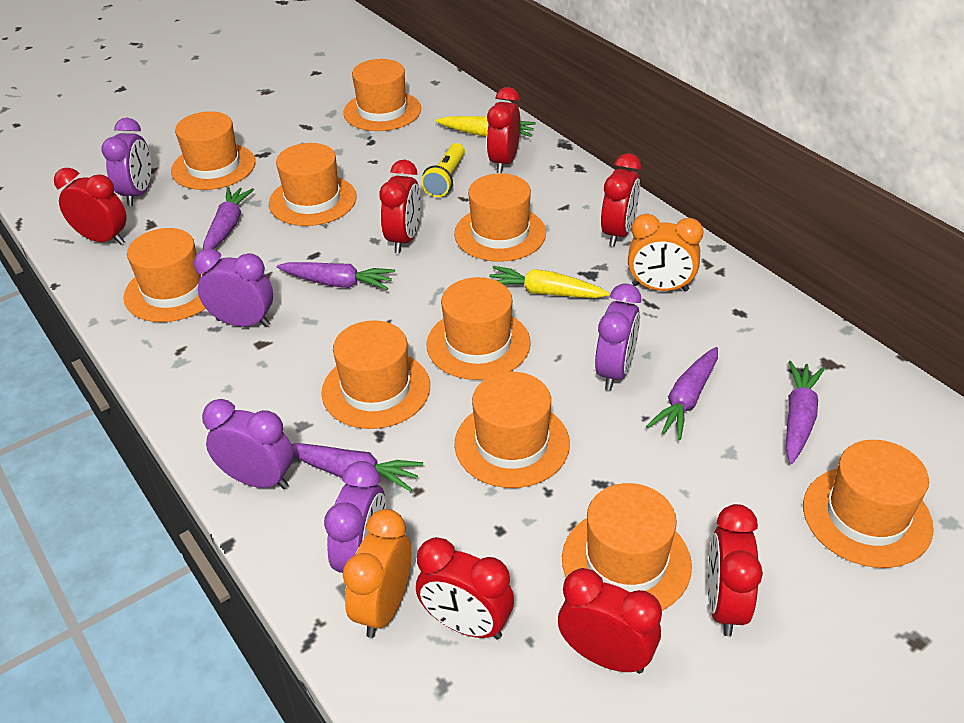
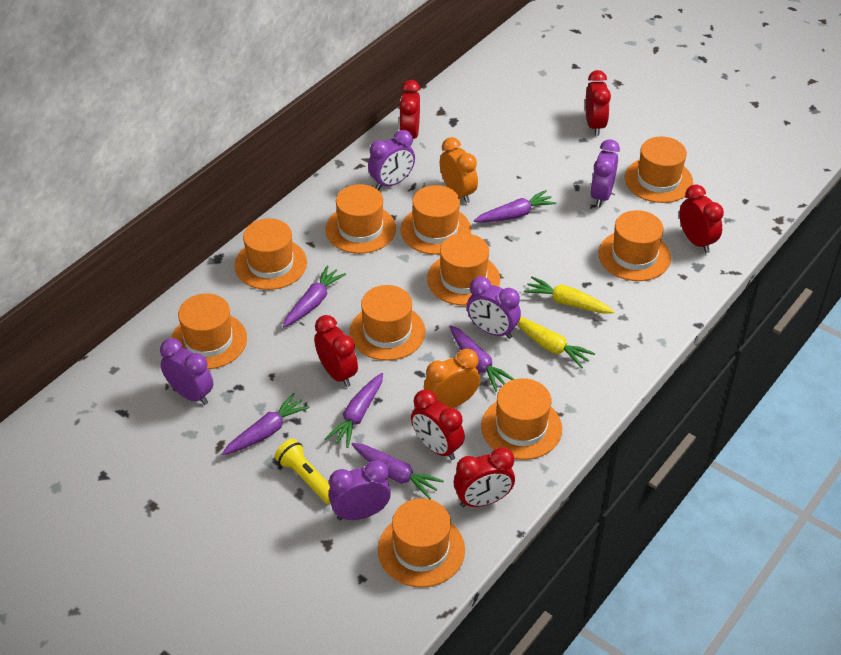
purple carrot: 5 -> 6
red clock: 7 -> 6

